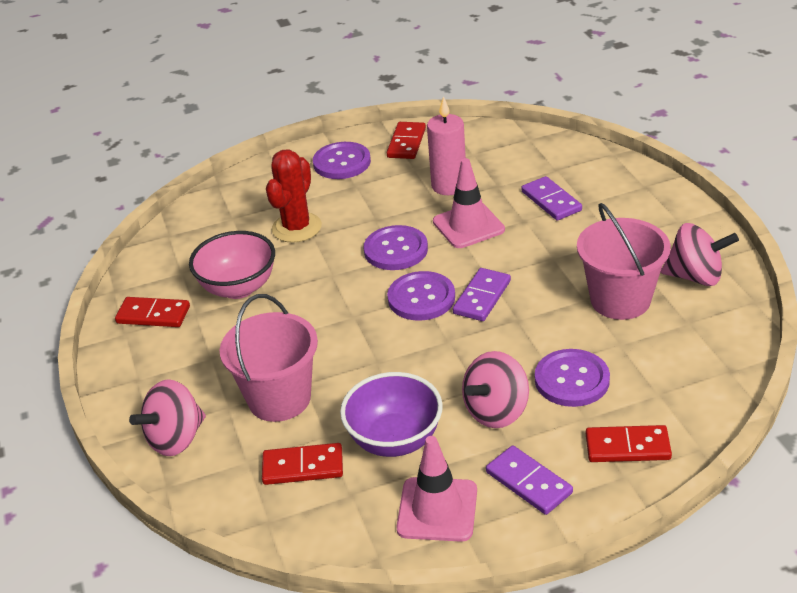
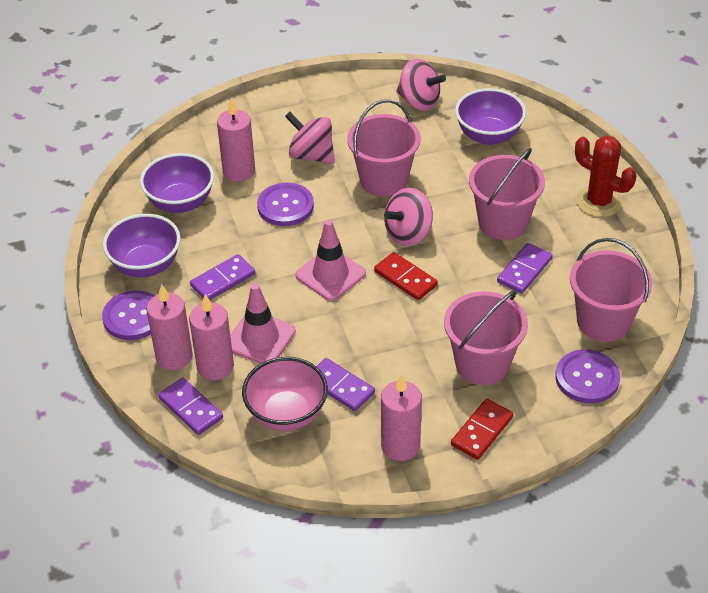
pink bucket: 2 -> 4
pink candle: 1 -> 4
purple bowl: 1 -> 3
purple button: 4 -> 3
purple domino: 3 -> 4
red domino: 4 -> 2

